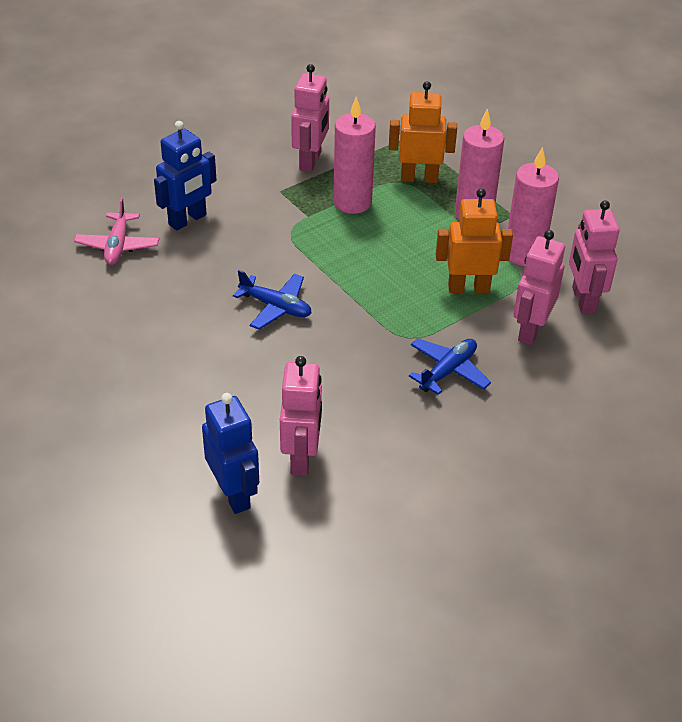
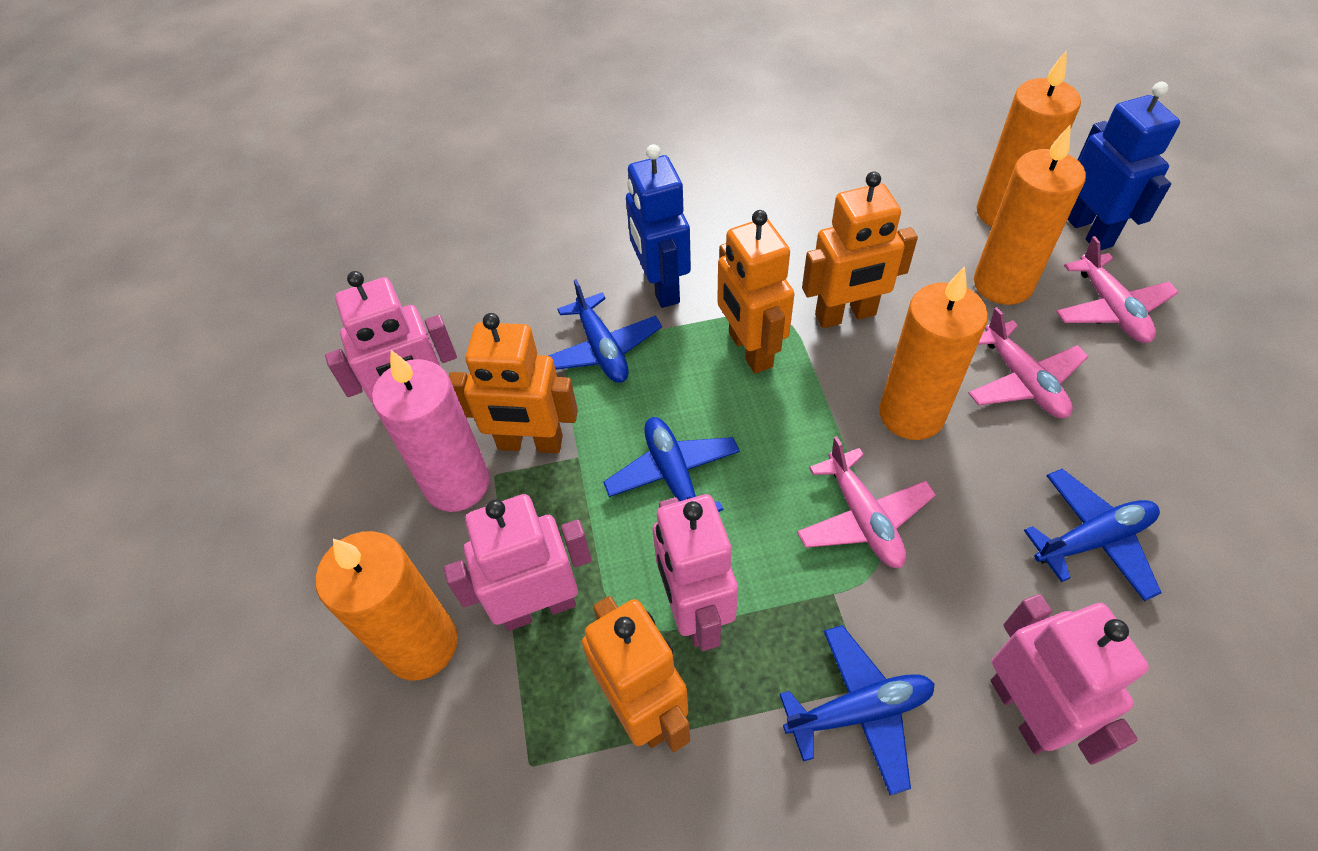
blue plane: 2 -> 4
orange candle: 0 -> 4
orange robot: 2 -> 4
pink candle: 3 -> 1
pink plane: 1 -> 3

